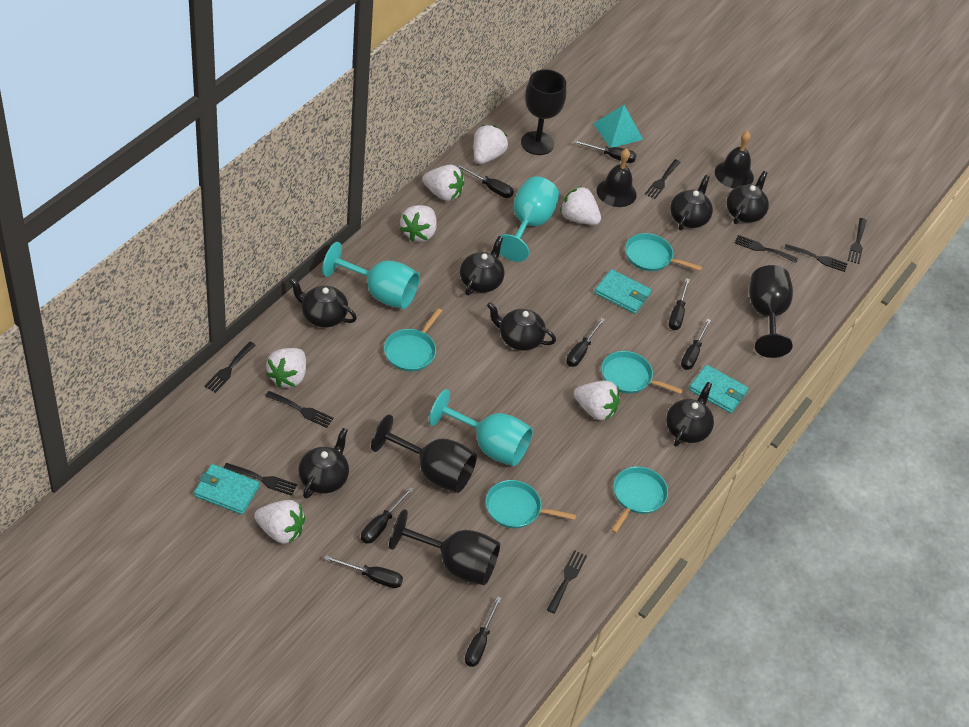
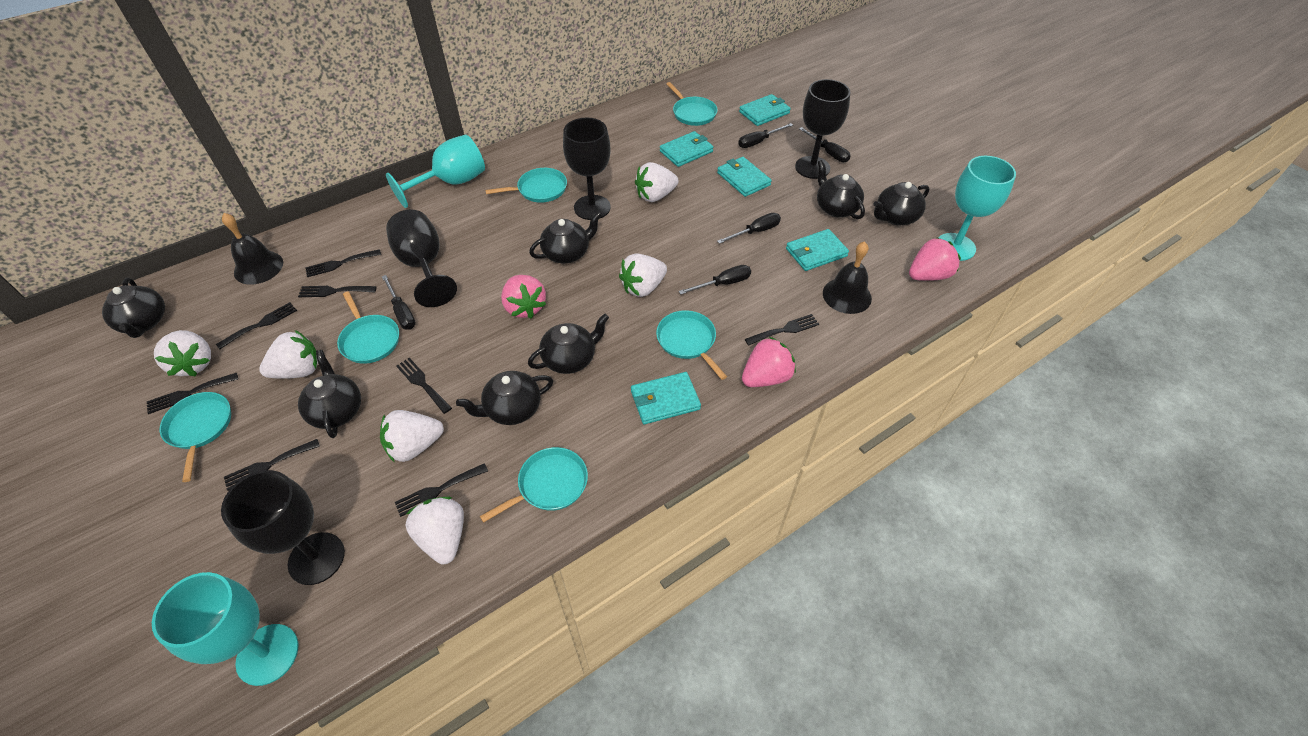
black screwdriver: 8 -> 5
pink strawberry: 0 -> 3
turquoise pan: 5 -> 6
turquoise pyramid: 1 -> 0
turquoise wallet: 3 -> 5
white strawberry: 7 -> 6

